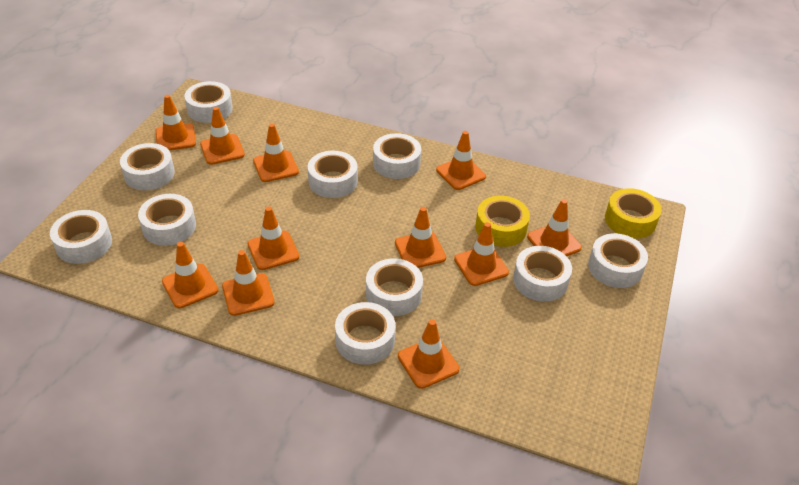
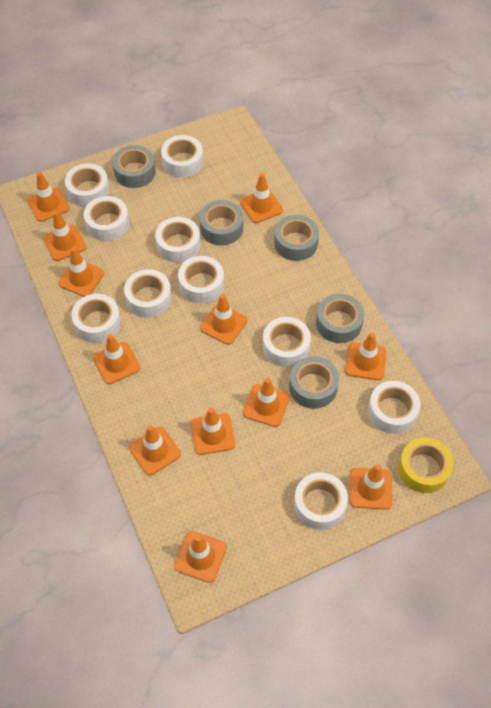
grey tape: 0 -> 5
orange traffic cone: 11 -> 12
yellow tape: 2 -> 1

